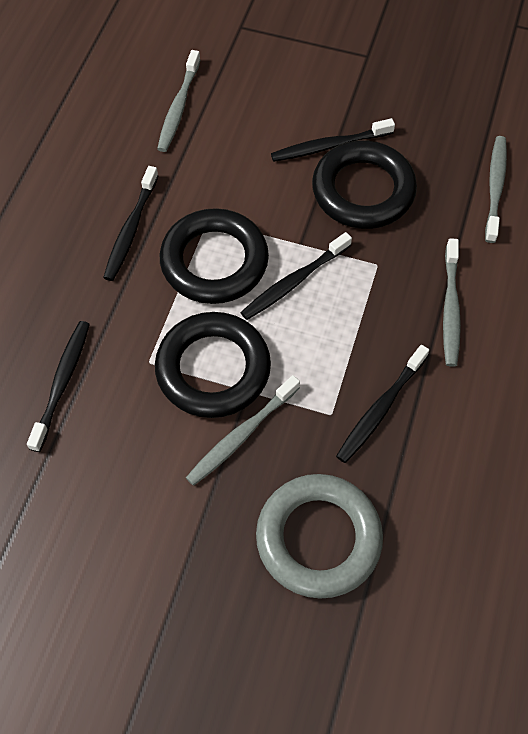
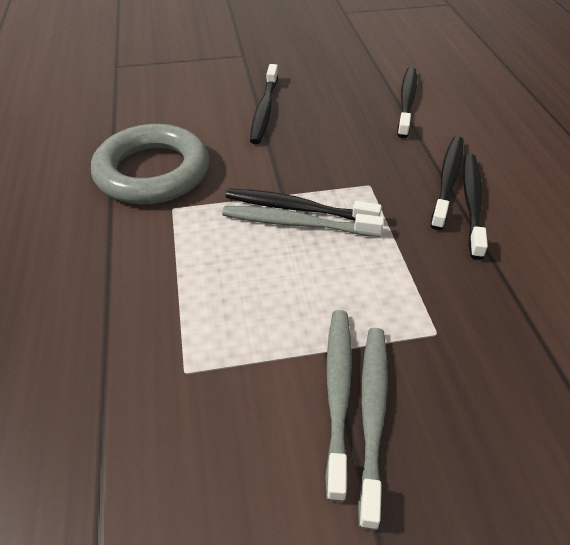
black ring: 3 -> 0
grey toothbrush: 4 -> 3

